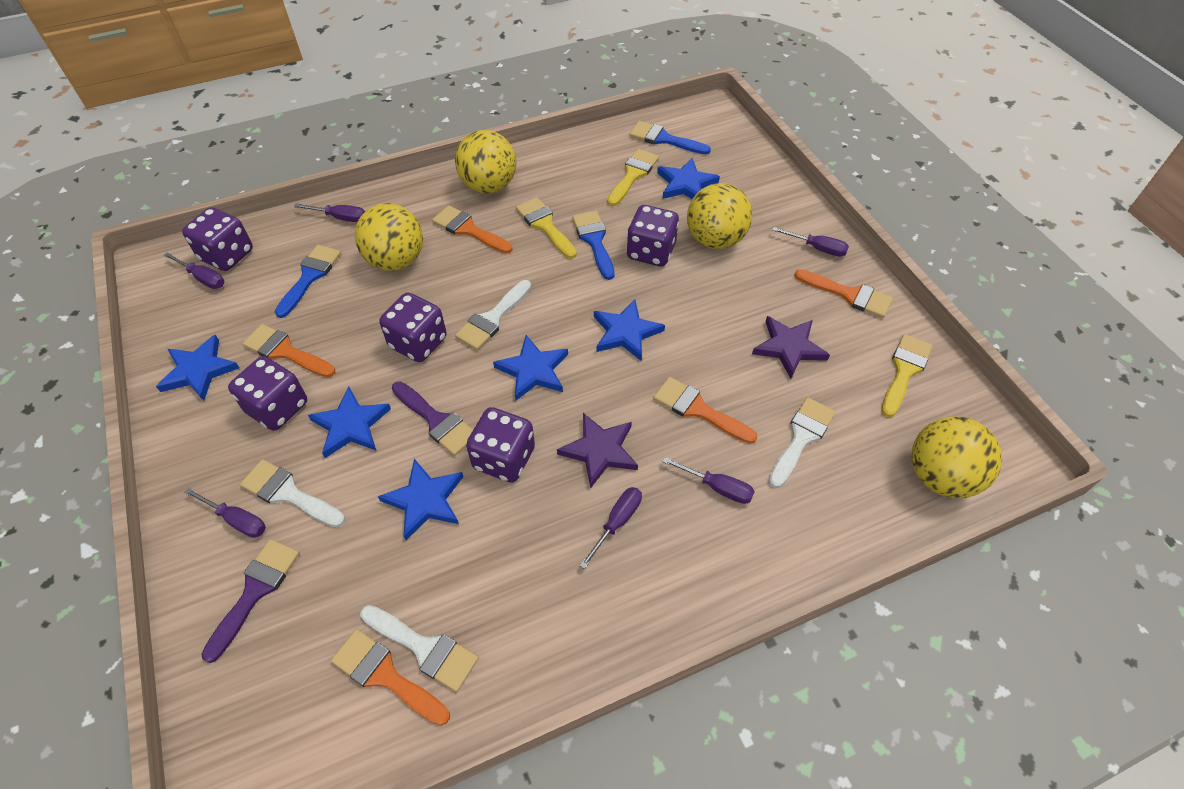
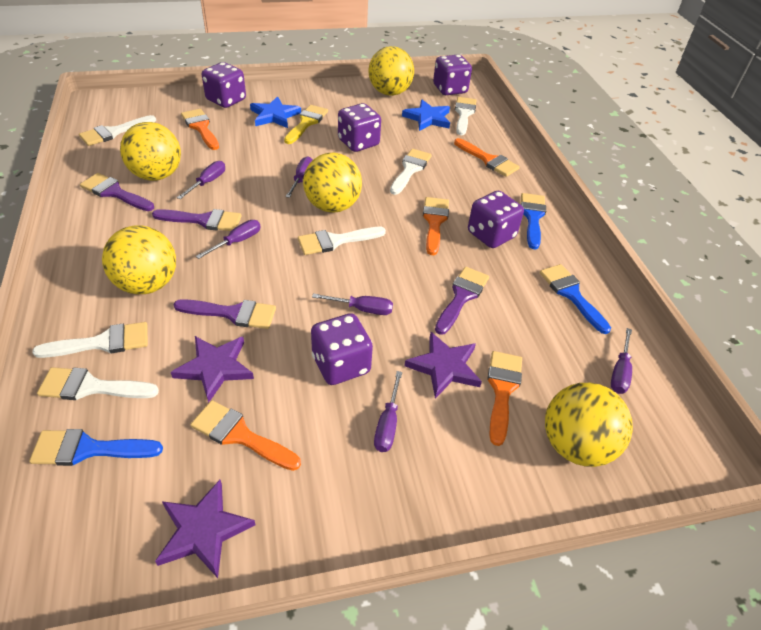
blue star: 6 -> 2
purple brush: 2 -> 4
purple star: 2 -> 3
white brush: 4 -> 6
yellow ball: 4 -> 5
yellow brush: 3 -> 1

